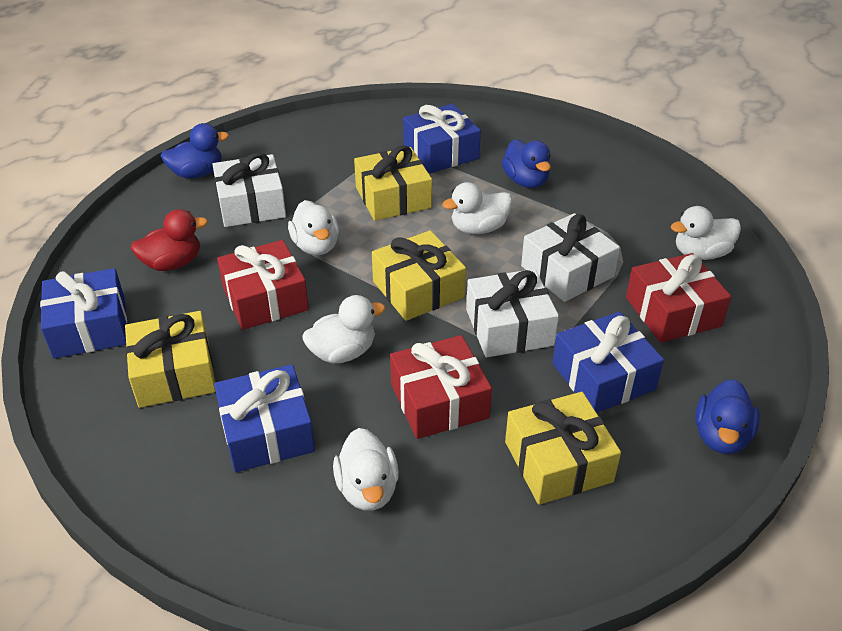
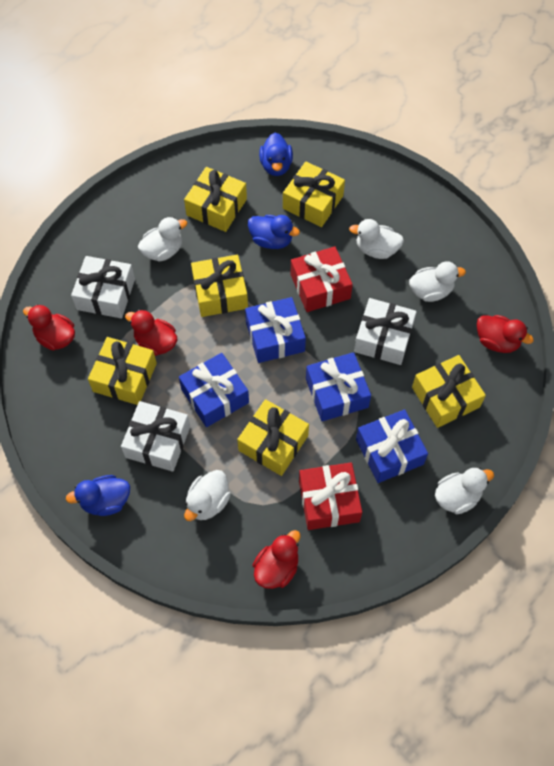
red duck: 1 -> 4
red gift: 3 -> 2
yellow gift: 4 -> 6

